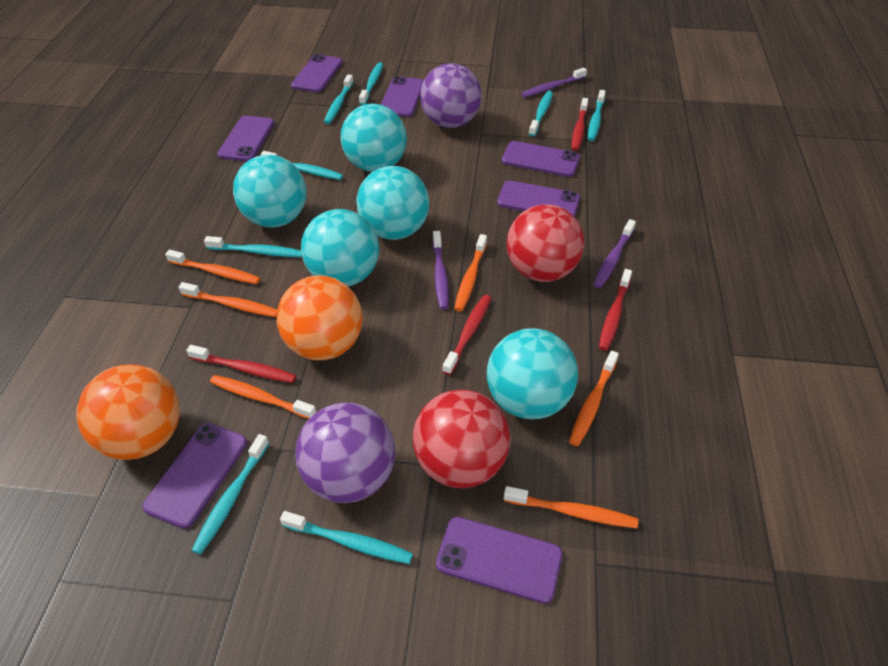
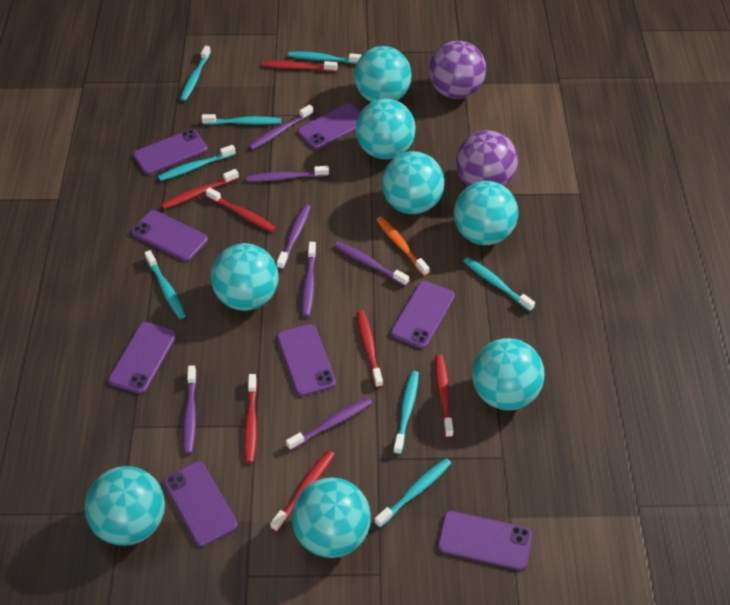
orange ball: 2 -> 0
orange toothbrush: 6 -> 1
purple phone: 7 -> 8
purple toothbrush: 3 -> 7
red ball: 2 -> 0
red toothbrush: 4 -> 7
turquoise ball: 5 -> 8

